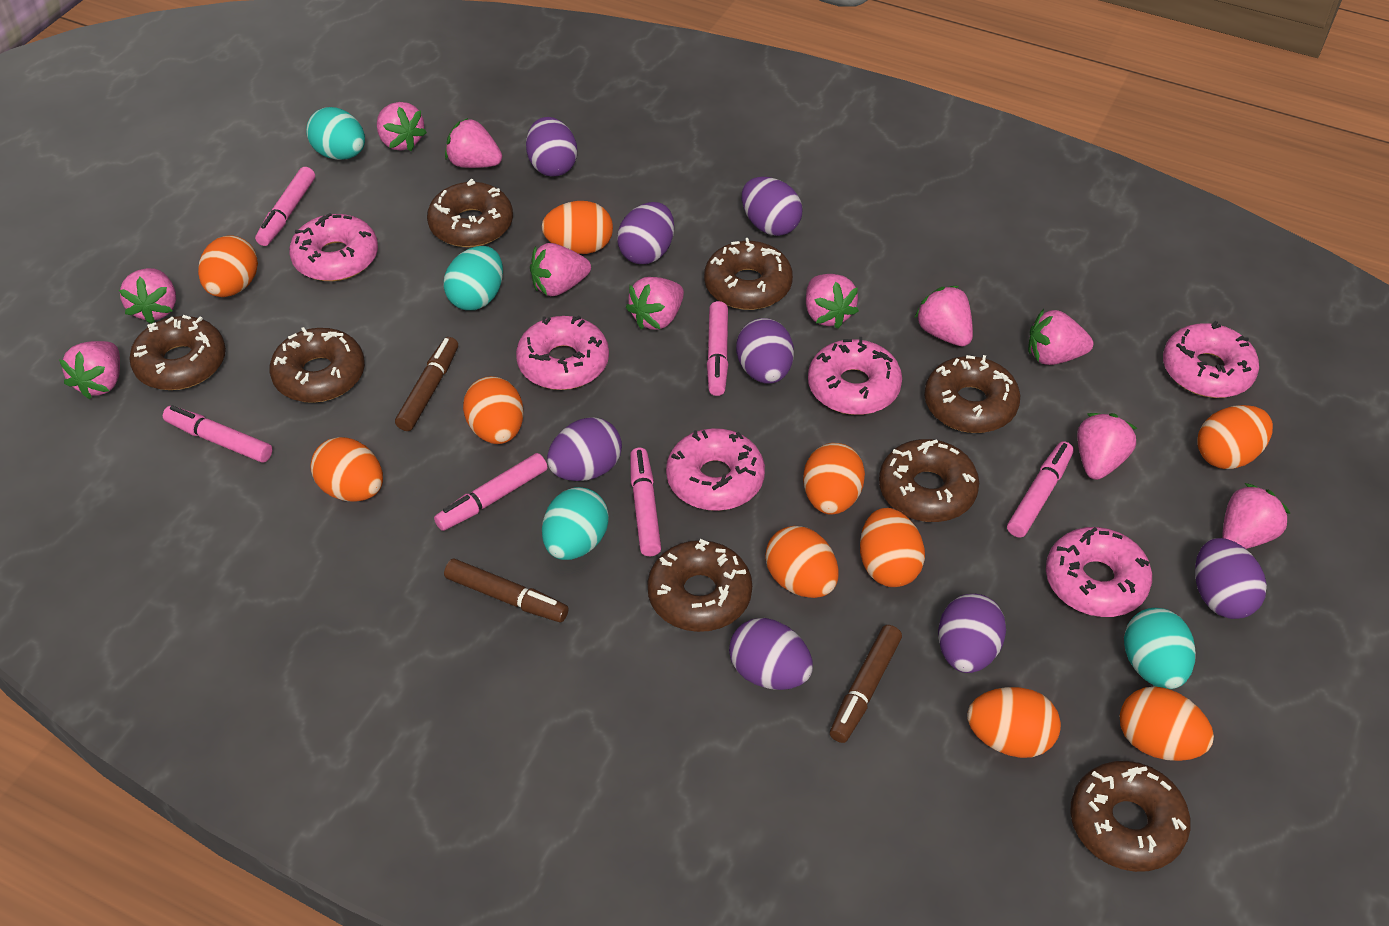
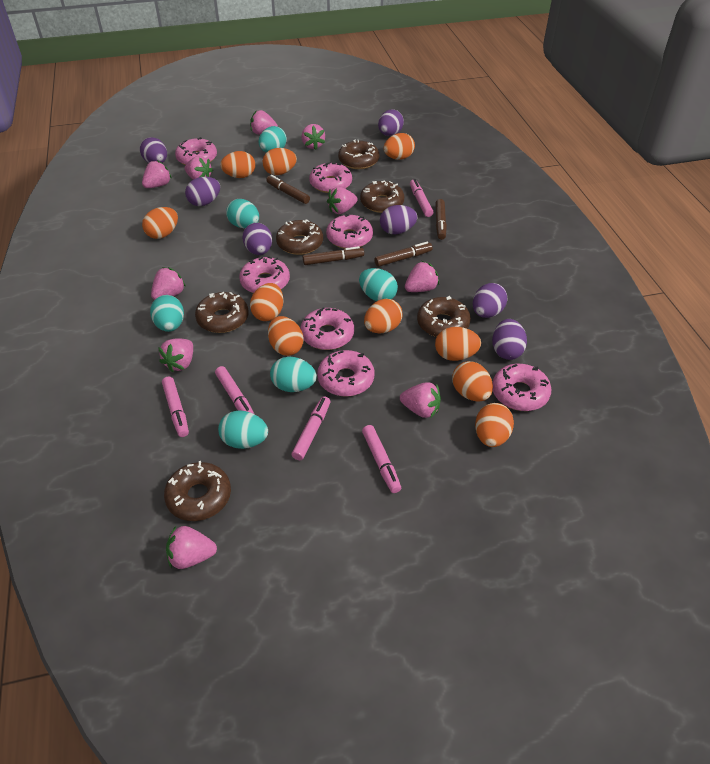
brown donut: 8 -> 6
brown marker: 3 -> 4
pink donut: 6 -> 7
pink marker: 6 -> 5
pink strawberry: 11 -> 10
purple egg: 8 -> 7
turquoise egg: 4 -> 6

